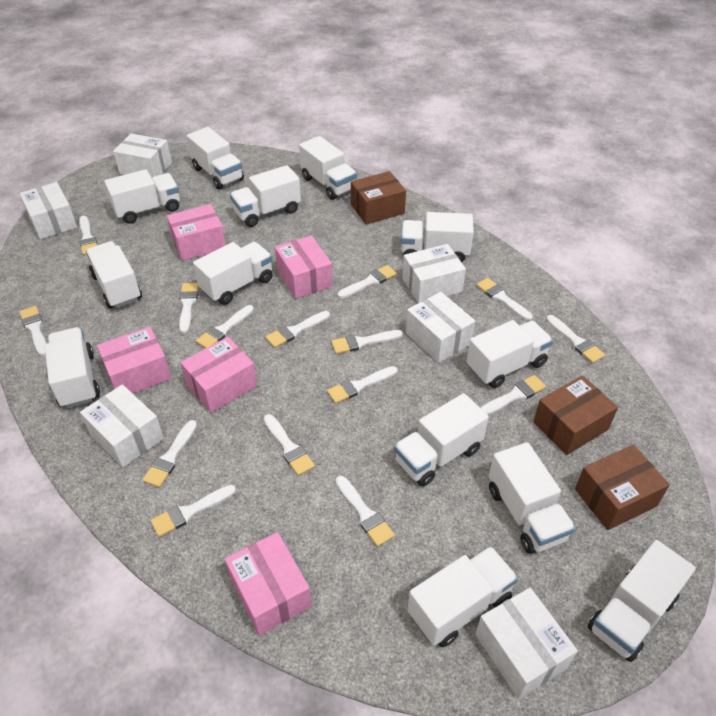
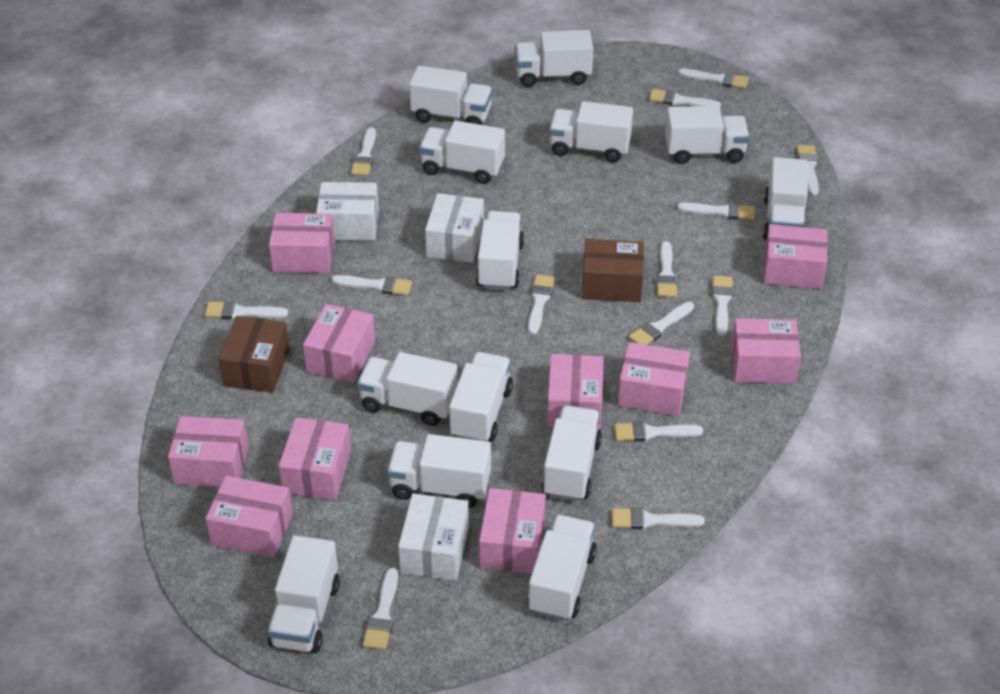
brown box: 3 -> 2
pink box: 5 -> 10
white box: 6 -> 3
white brush: 15 -> 14

